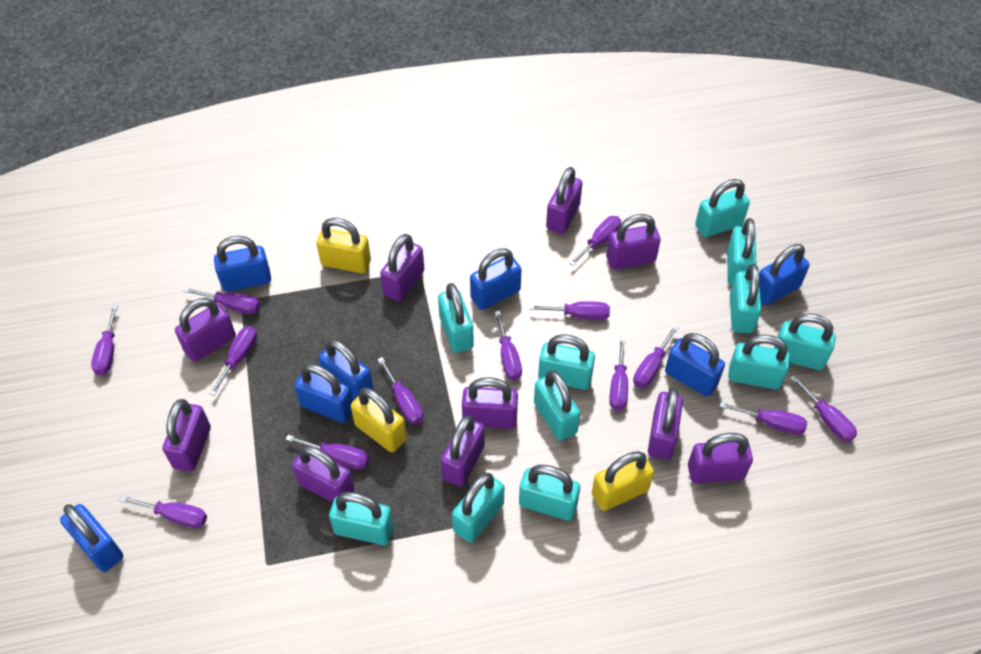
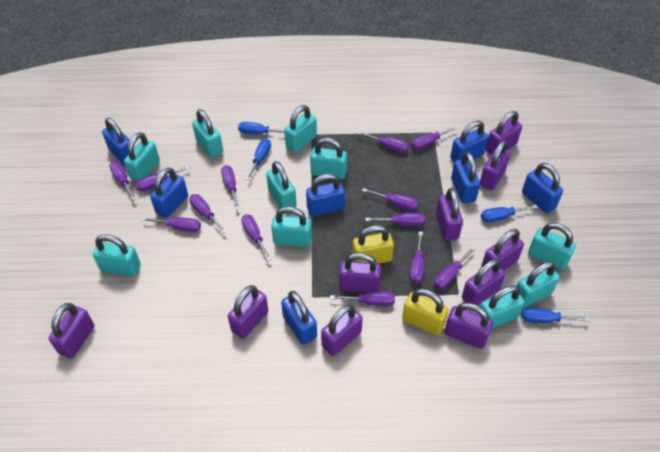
blue screwdriver: 0 -> 4
turquoise padlock: 11 -> 10
yellow padlock: 3 -> 2

